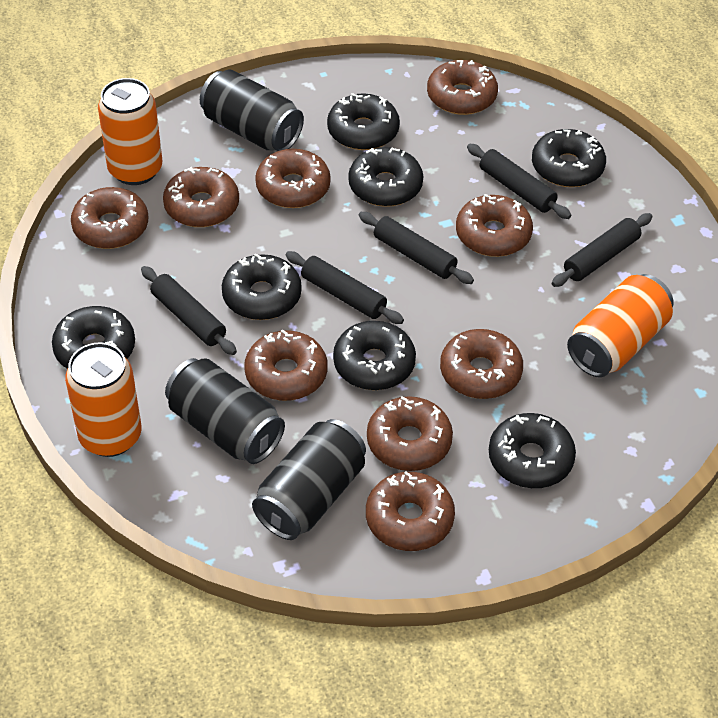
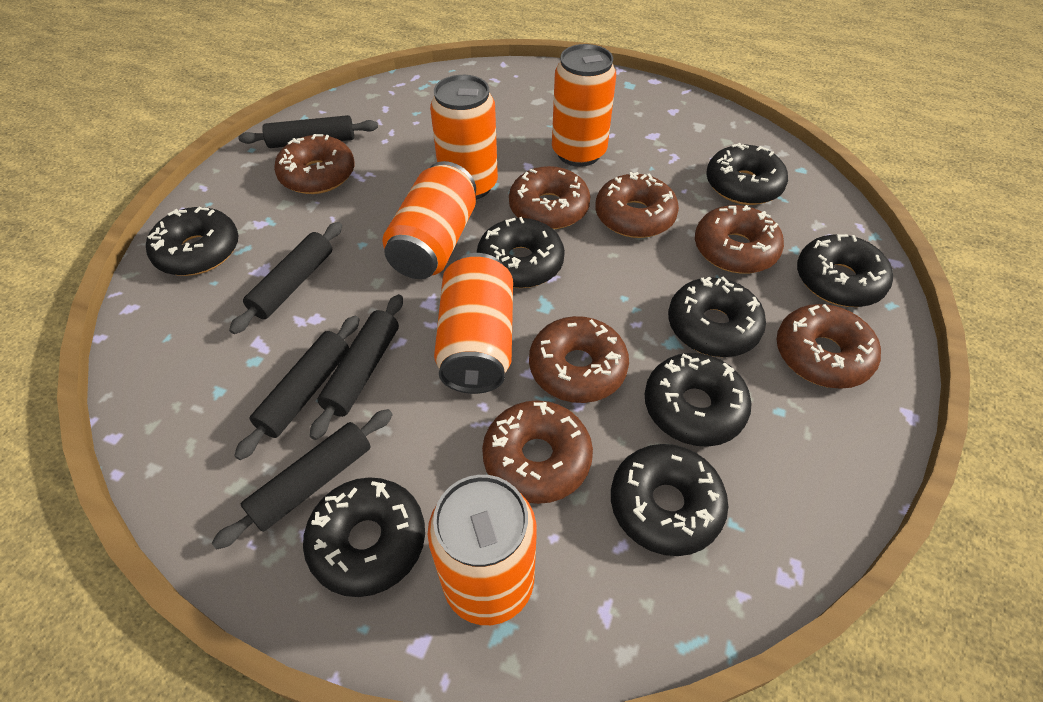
black can: 3 -> 0
black donut: 7 -> 8
brown donut: 9 -> 7
orange can: 3 -> 5

